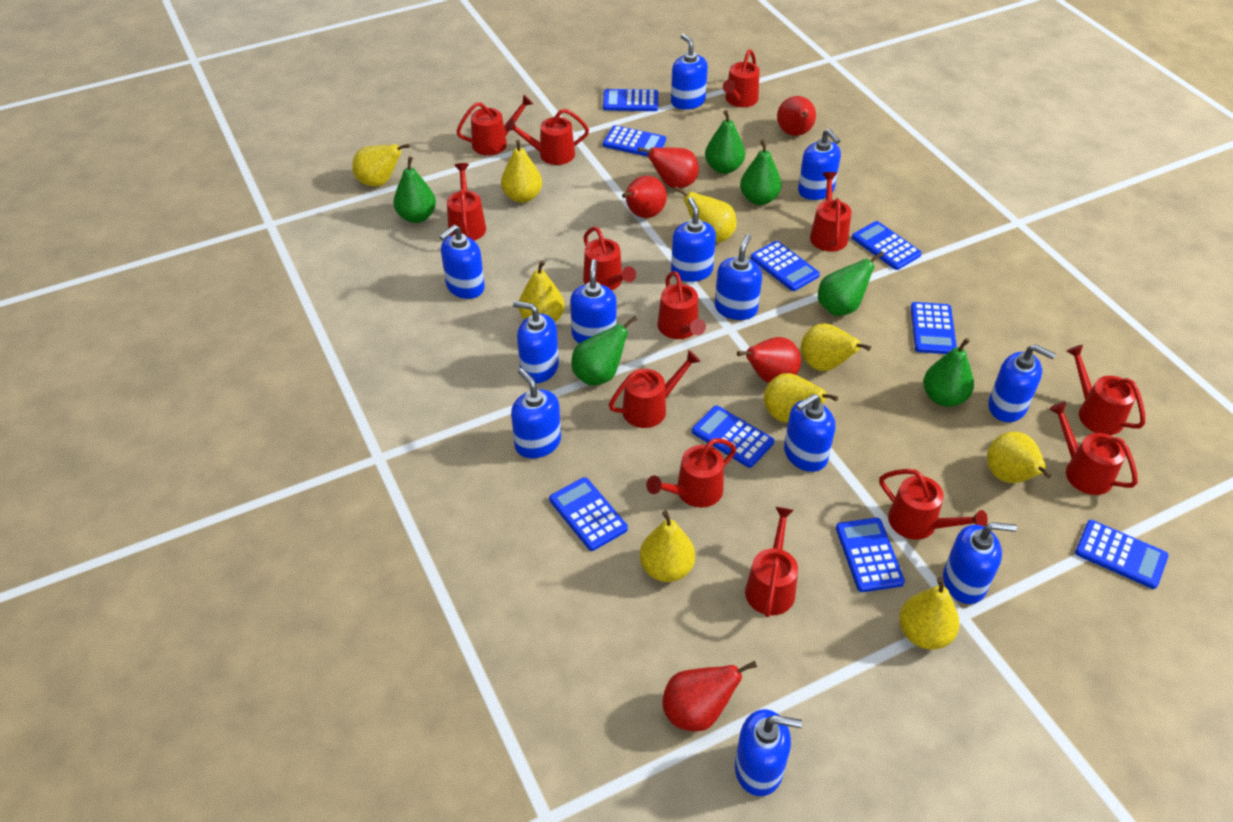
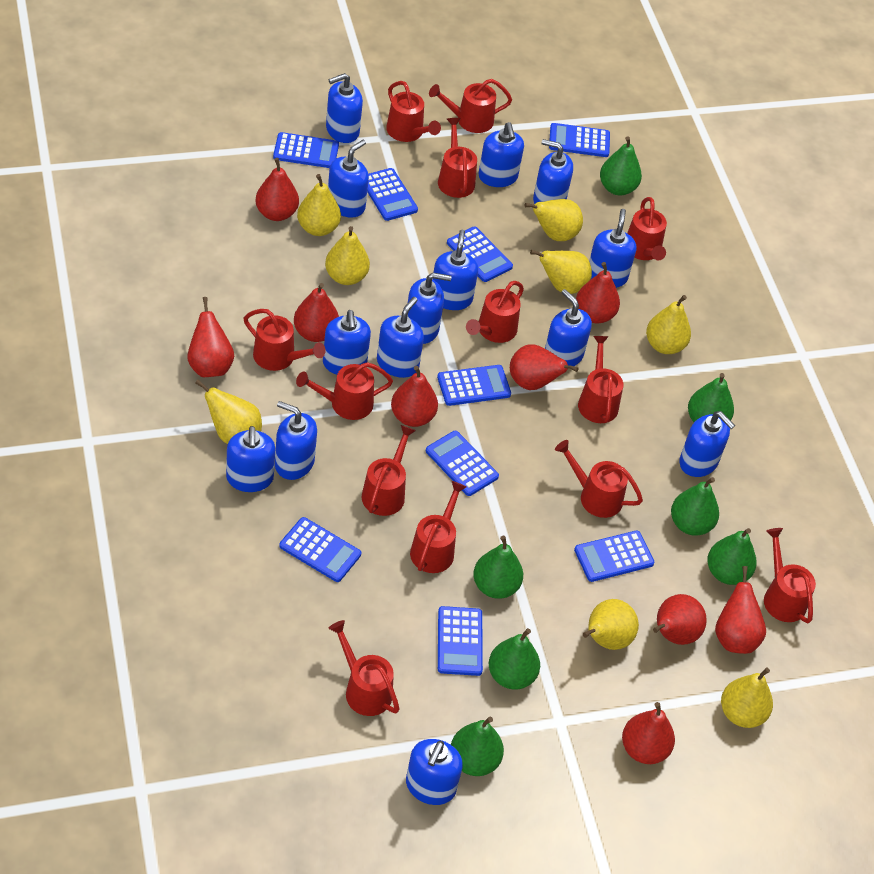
blue soap dispenser: 12 -> 14
green pear: 6 -> 7
red pear: 5 -> 9
yellow pear: 9 -> 8

